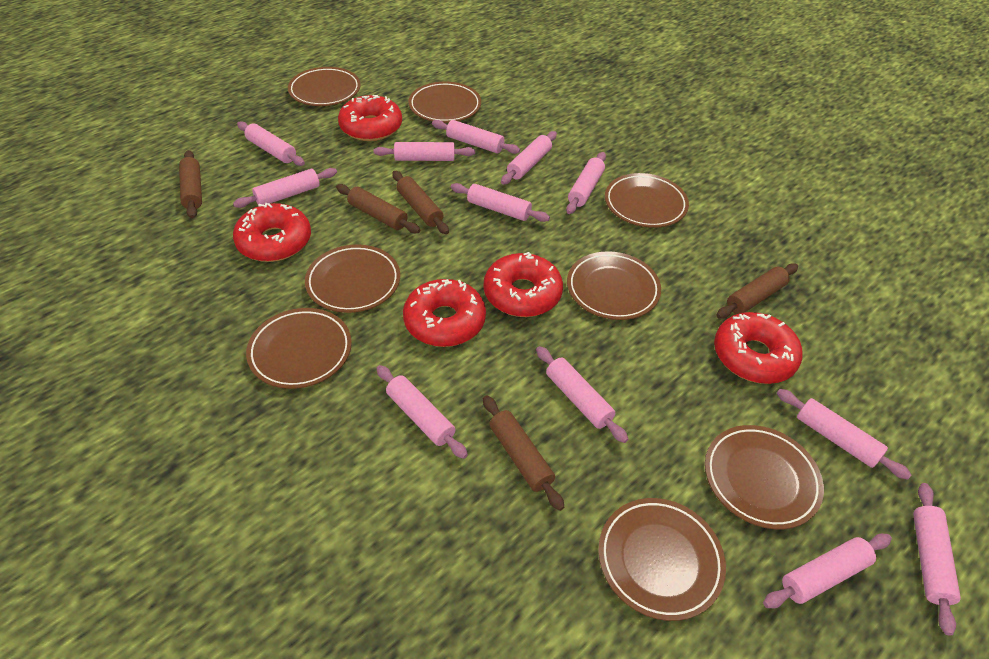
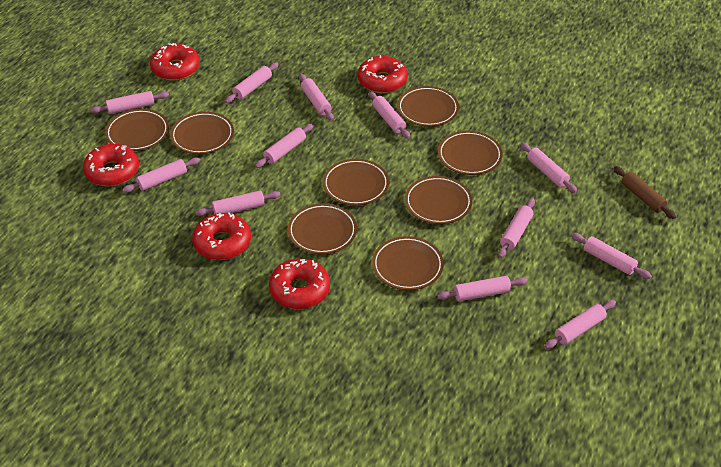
brown rolling pin: 5 -> 1

